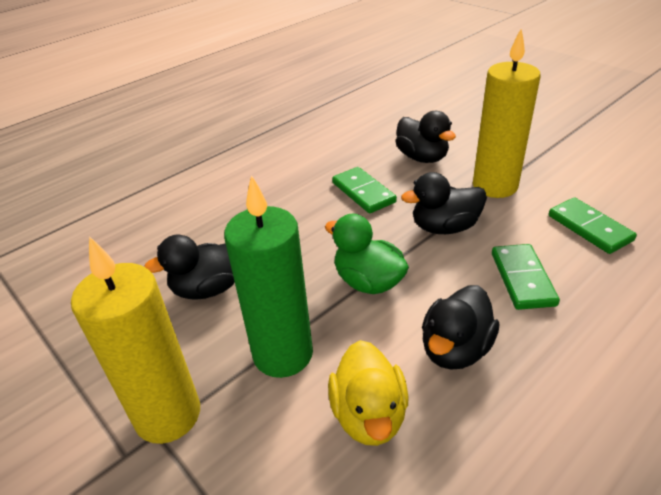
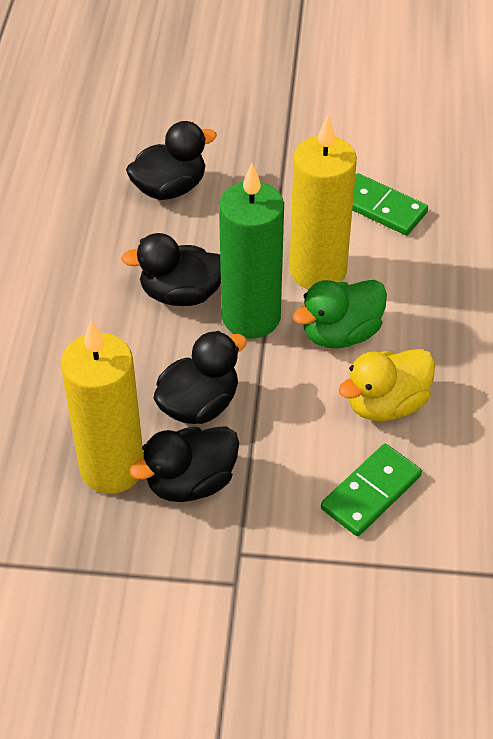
green domino: 3 -> 2

